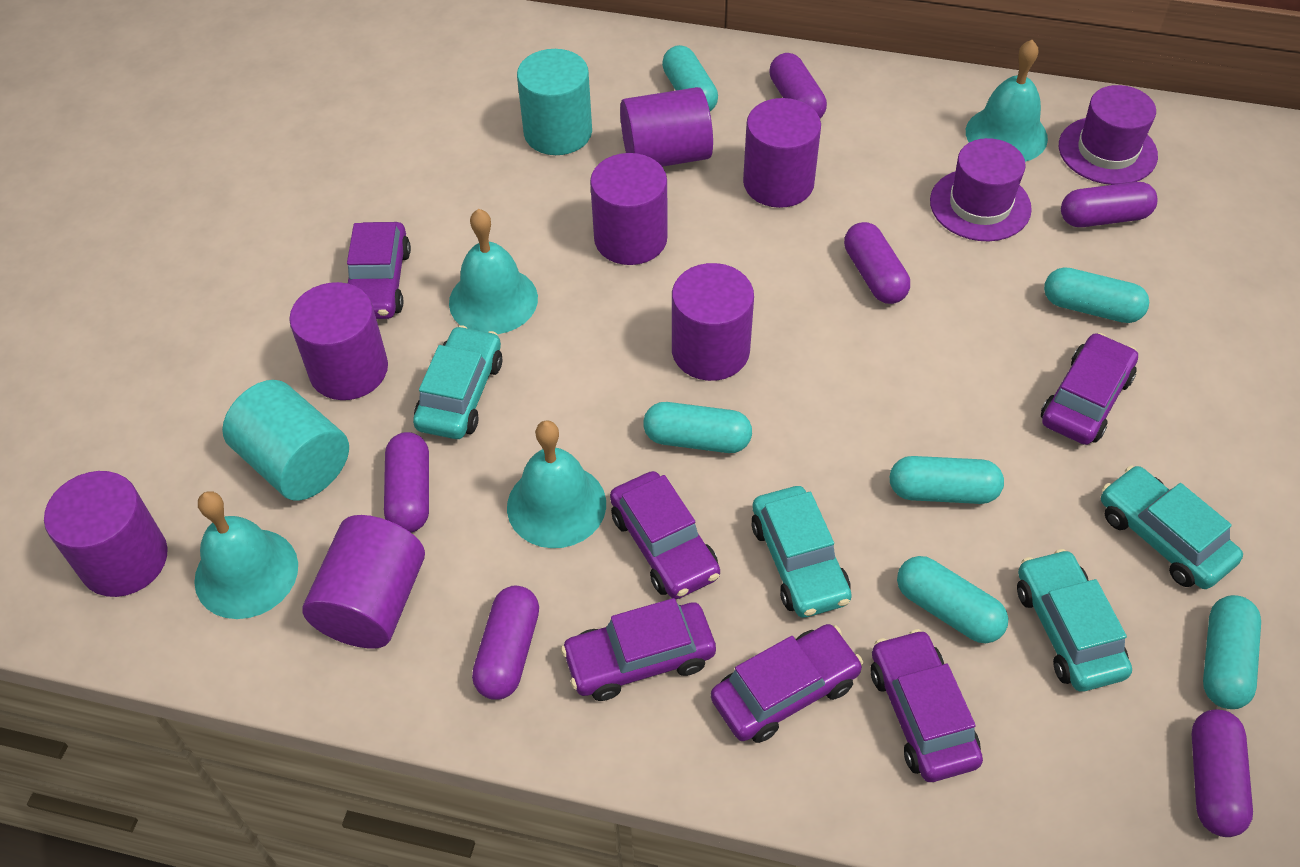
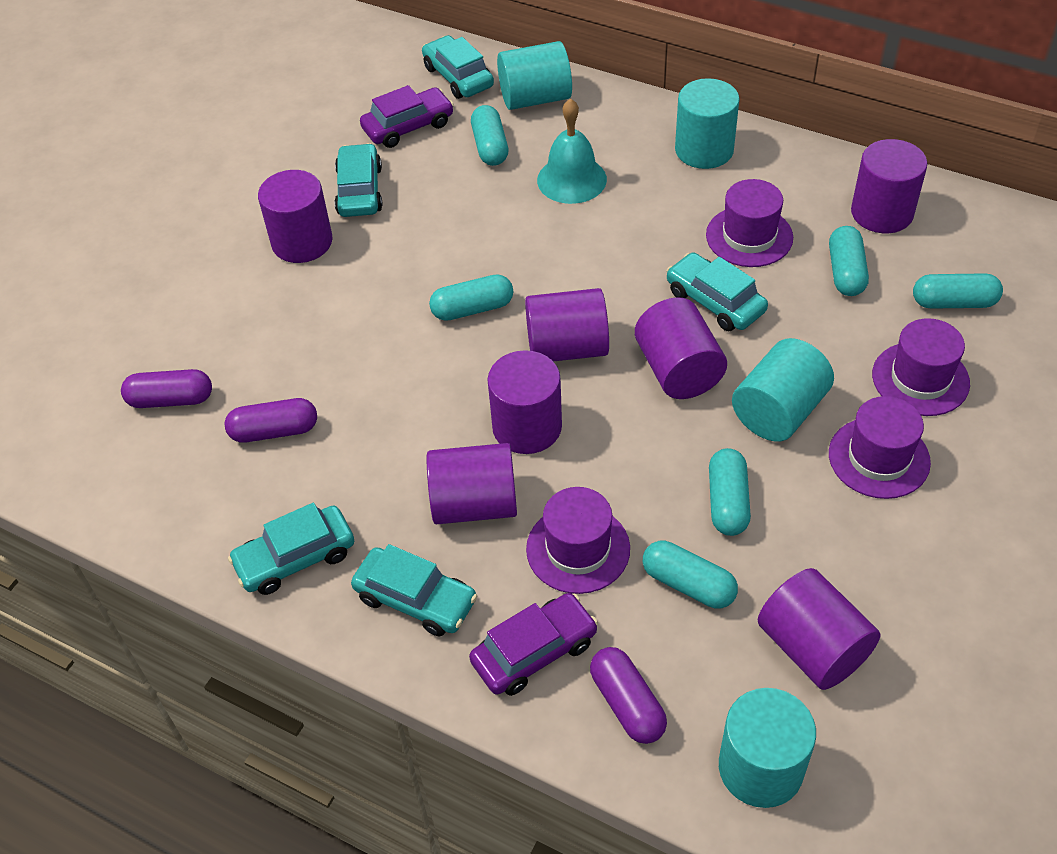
purple capsule: 6 -> 3
purple car: 6 -> 2
purple hat: 2 -> 4
turquoise bell: 4 -> 1
turquoise car: 4 -> 5
turquoise cylinder: 2 -> 4

